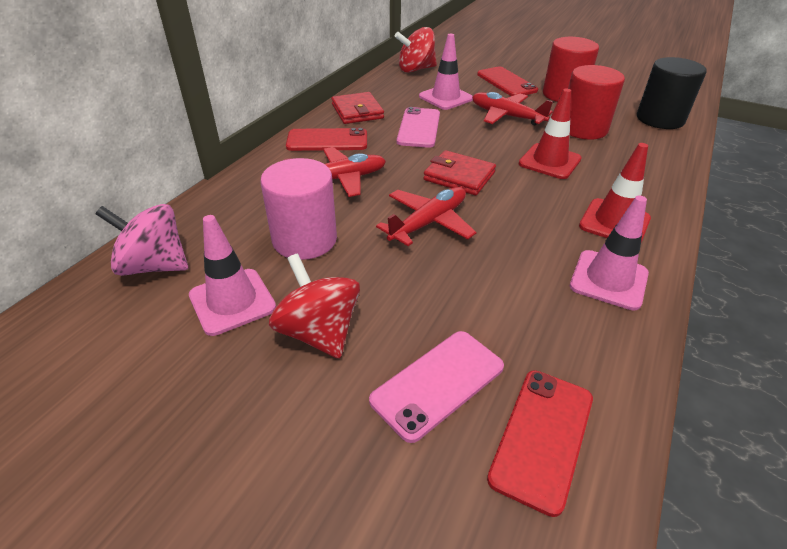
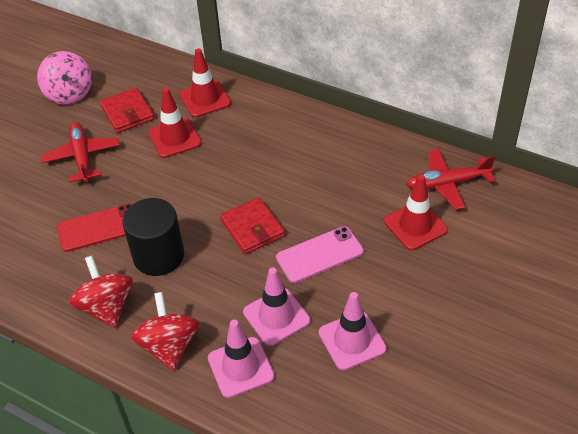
pink cylinder: 1 -> 0
pink phone: 2 -> 1
red cylinder: 2 -> 0
red phone: 3 -> 1
red plane: 3 -> 2
red traffic cone: 2 -> 3

